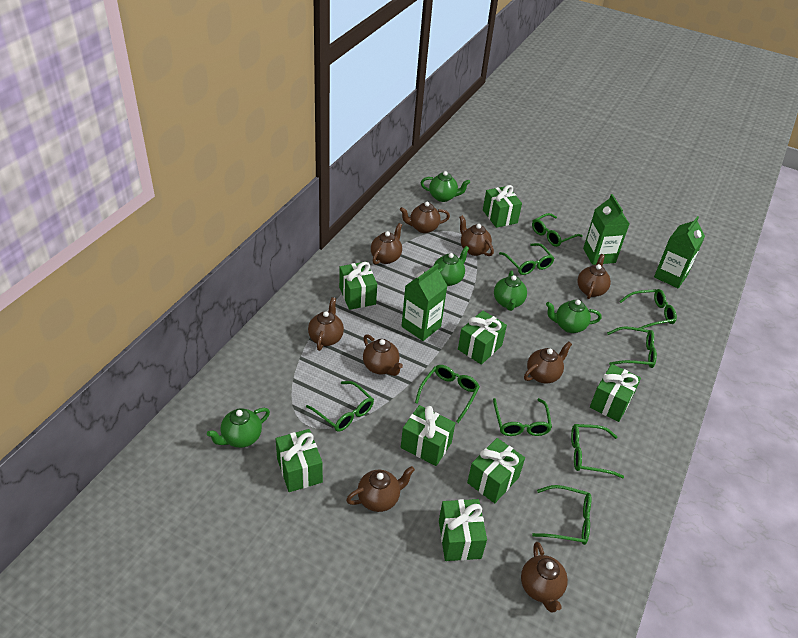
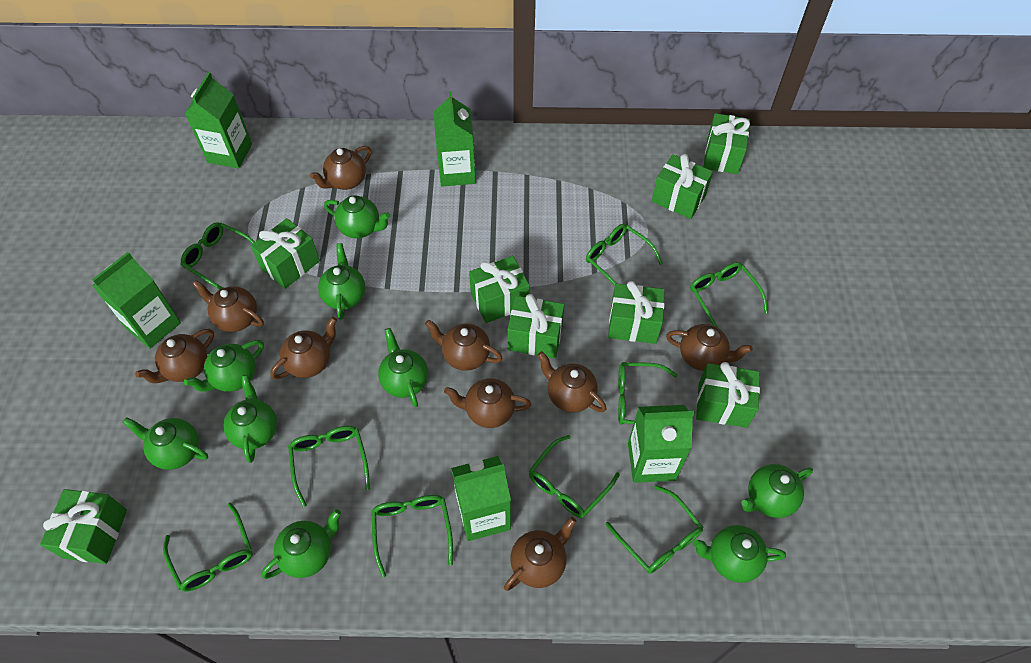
green carton: 3 -> 5
green teapot: 5 -> 9

